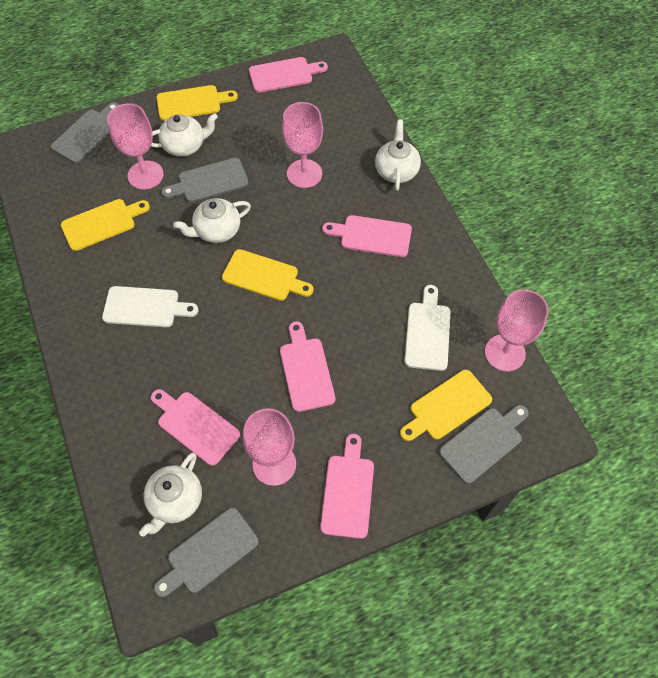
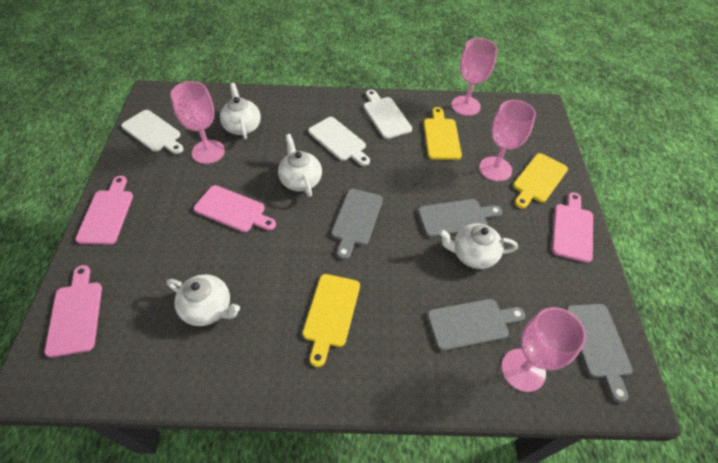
pink cutting board: 5 -> 4
white cutting board: 2 -> 3
yellow cutting board: 4 -> 3

